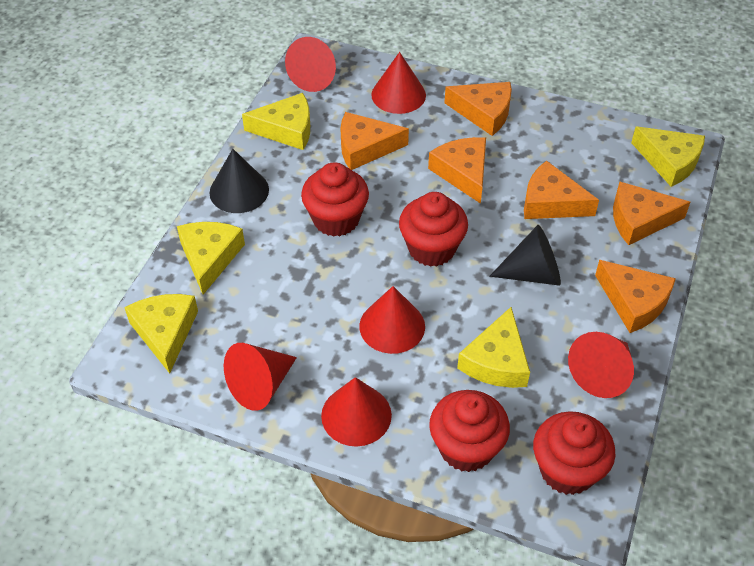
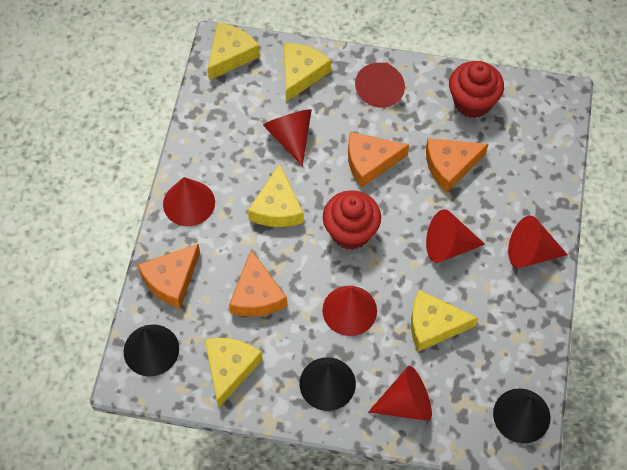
black cone: 2 -> 3
orange cheese: 6 -> 4
red cone: 6 -> 7
red cupcake: 4 -> 2

